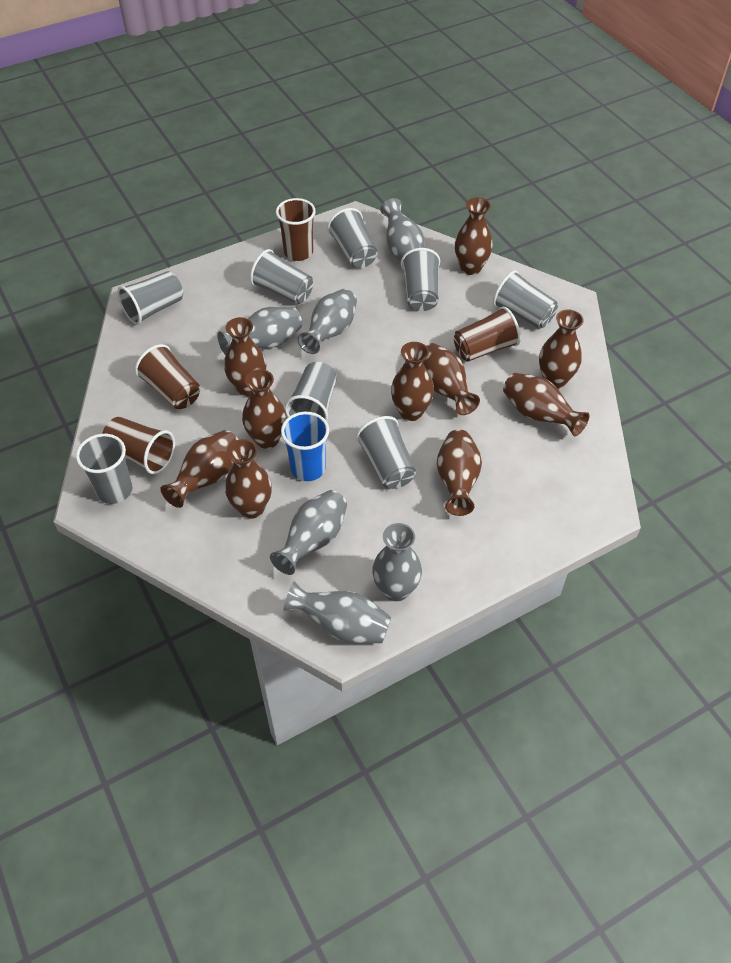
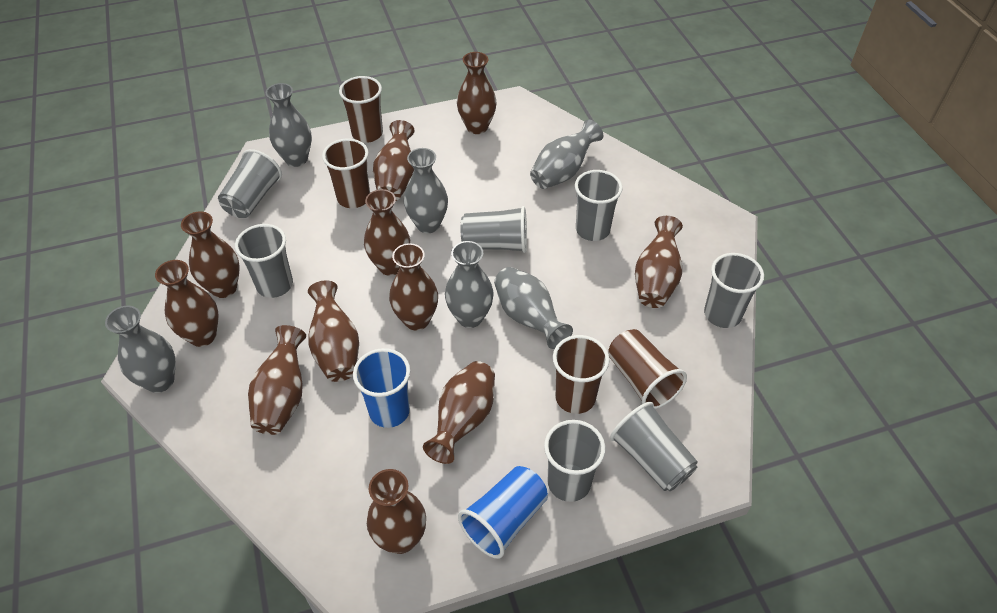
blue cup: 1 -> 2
brown vase: 10 -> 11
grey cup: 8 -> 7

